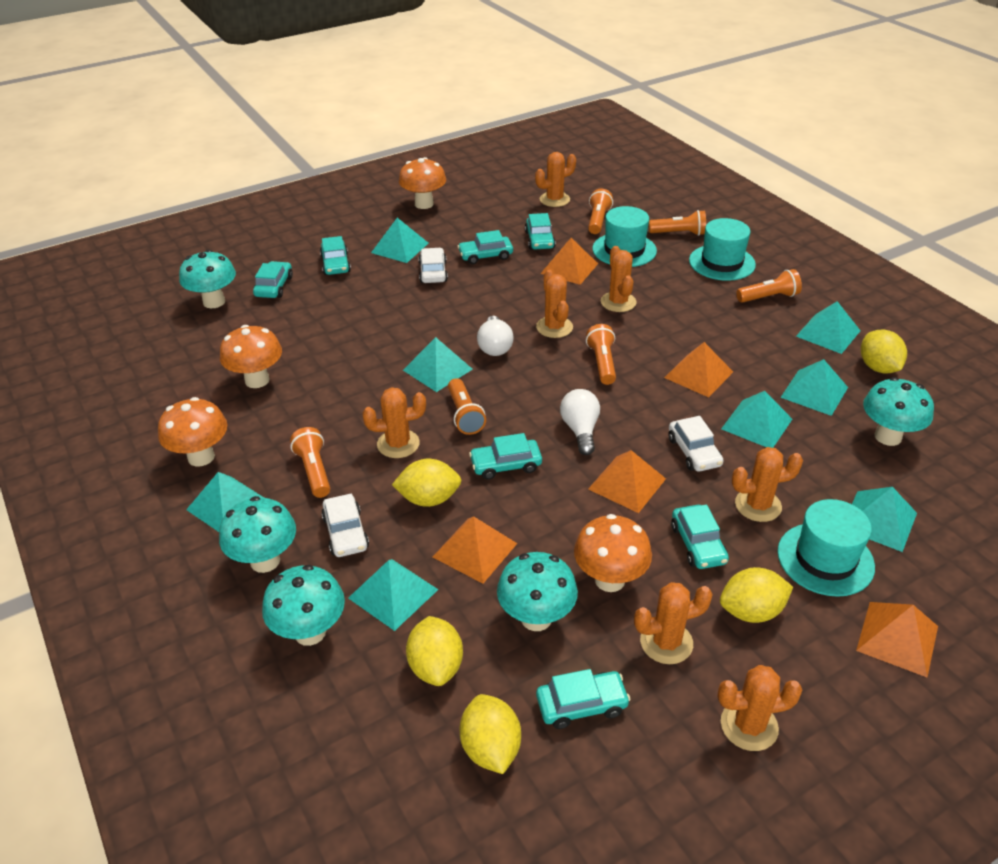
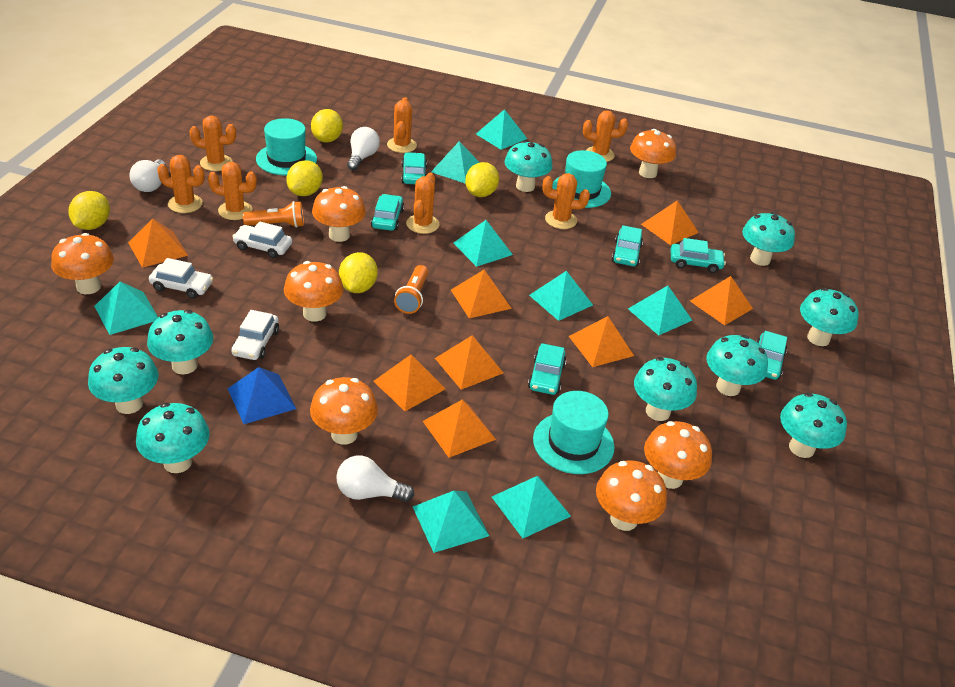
blue pyramid: 0 -> 1
orange flashlight: 6 -> 2
orange mushroom: 4 -> 7
orange pyramid: 5 -> 8
turquoise car: 7 -> 6
turquoise mushroom: 5 -> 9
white light bulb: 2 -> 3

